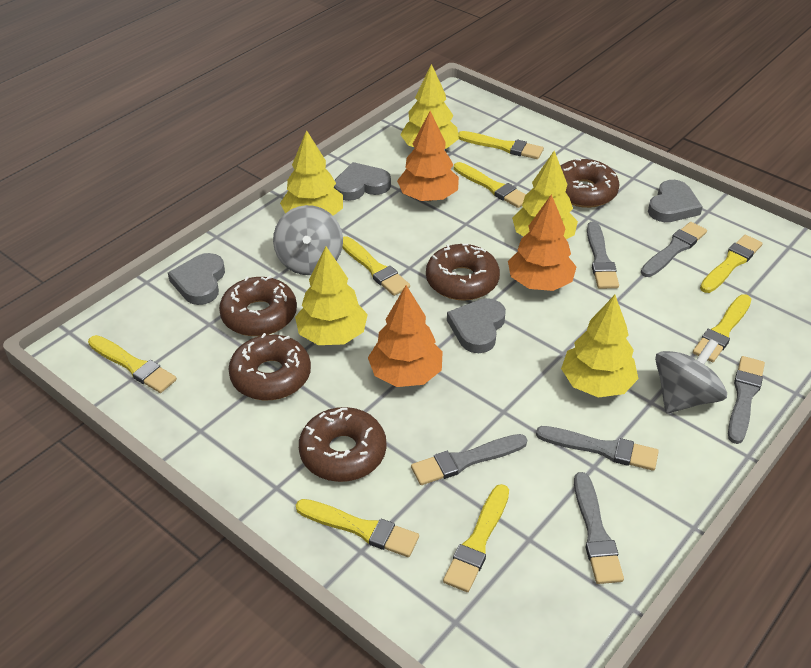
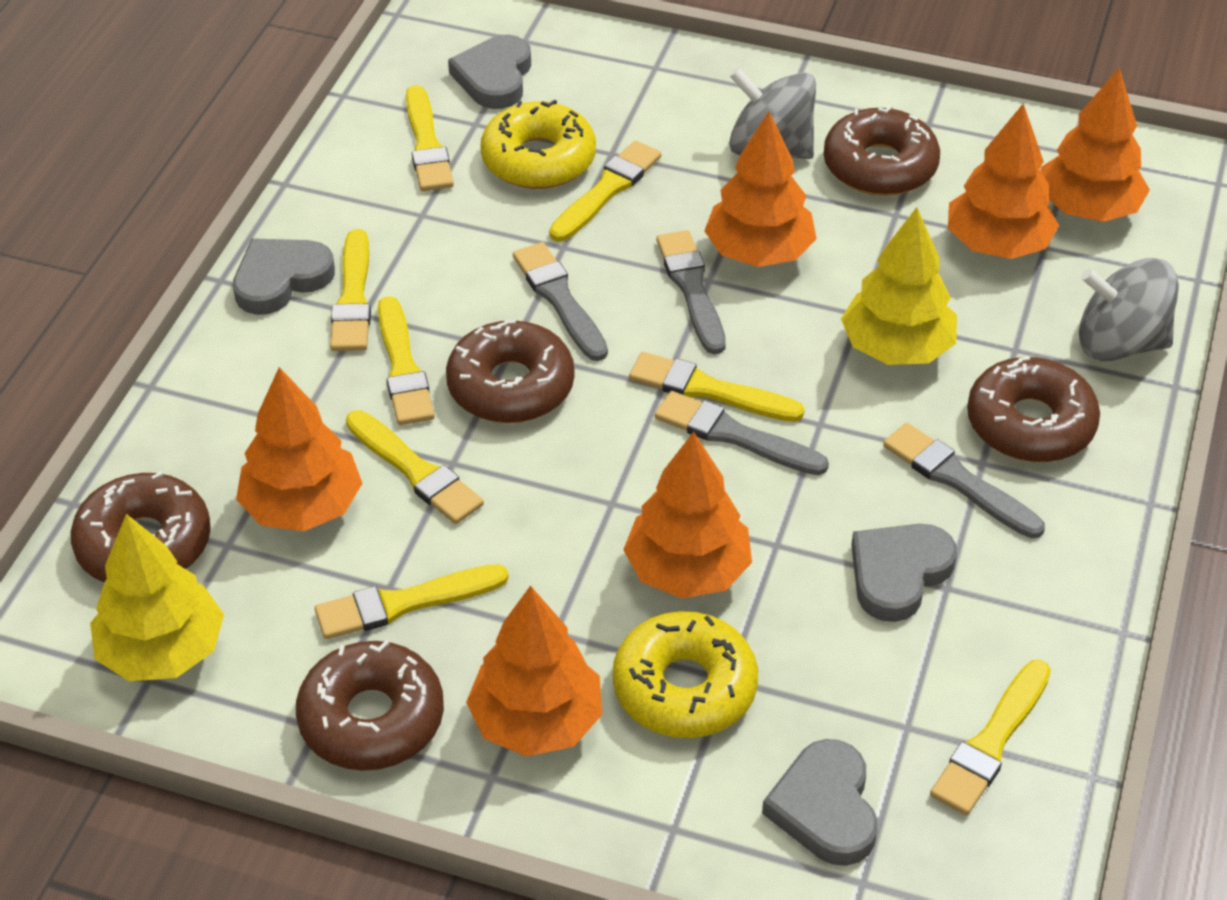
grey brush: 6 -> 4
orange tree: 3 -> 6
yellow donut: 0 -> 2
yellow tree: 5 -> 2

